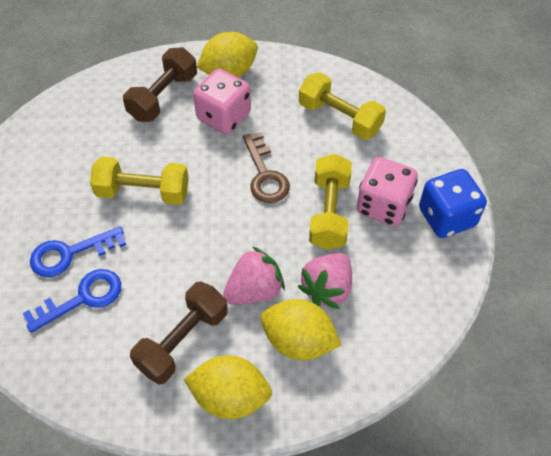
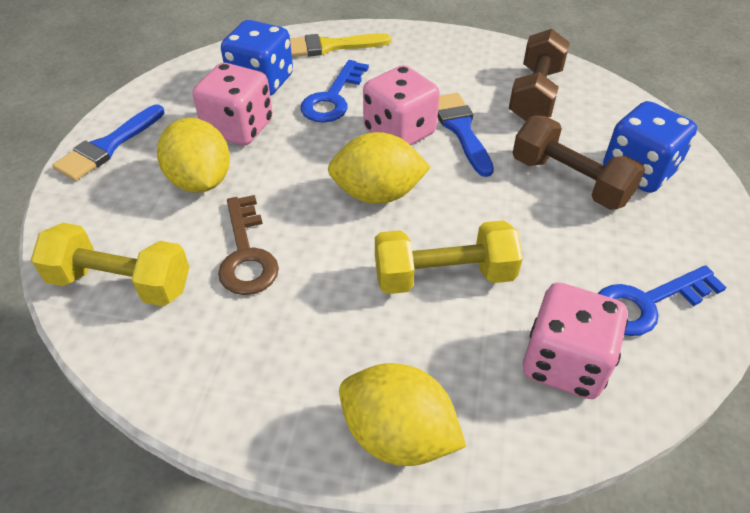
blue brush: 0 -> 2
blue dice: 1 -> 2
pink dice: 2 -> 3
pink strawberry: 2 -> 0
yellow brush: 0 -> 1
yellow dumbbell: 3 -> 2

